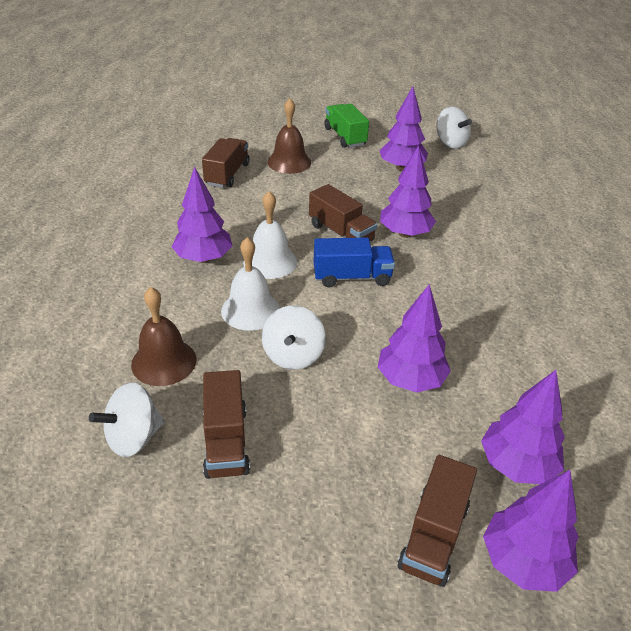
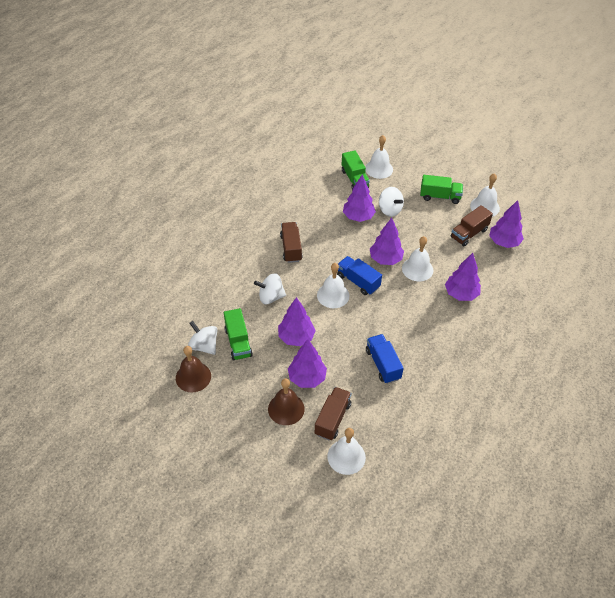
blue truck: 1 -> 2
brown truck: 4 -> 3
green truck: 1 -> 3
white bell: 2 -> 5

